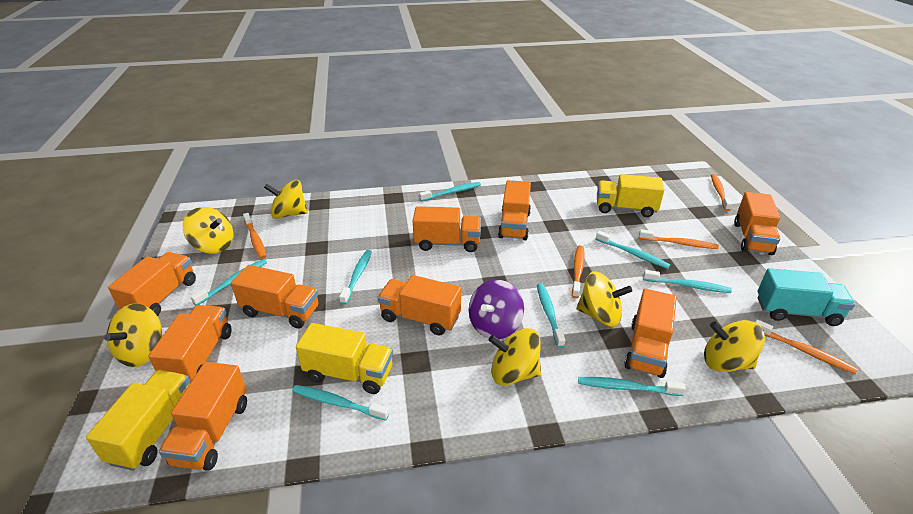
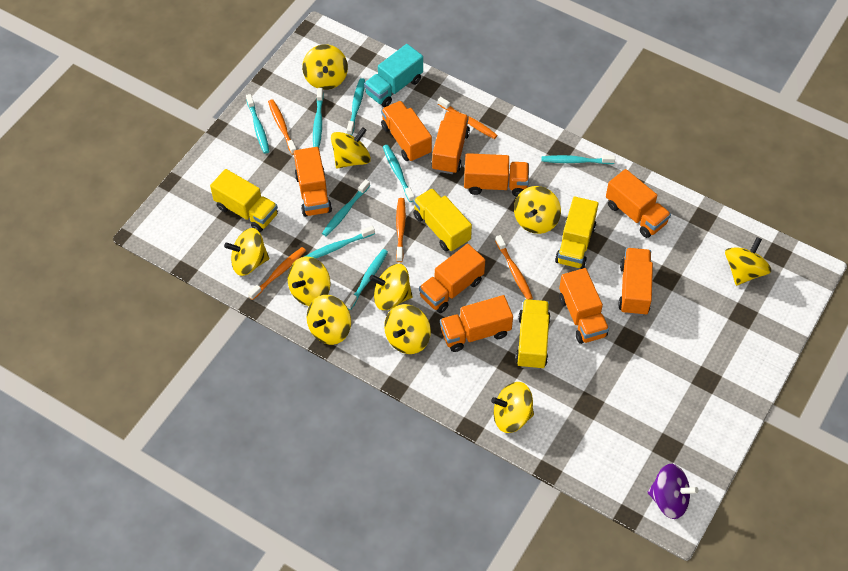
yellow spinning top: 6 -> 10
yellow truck: 3 -> 4

